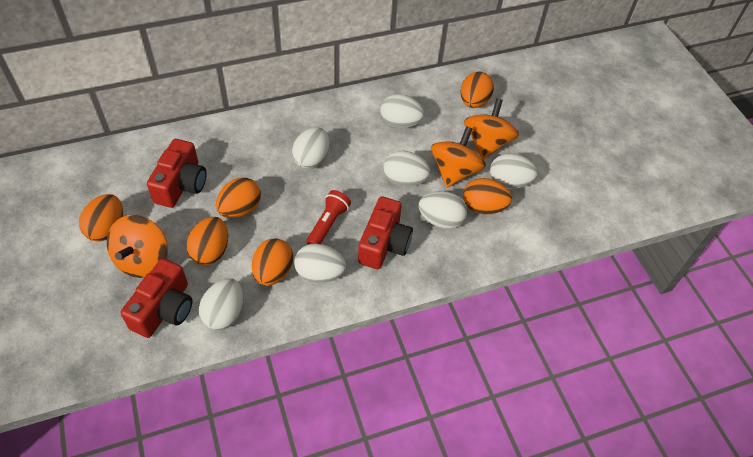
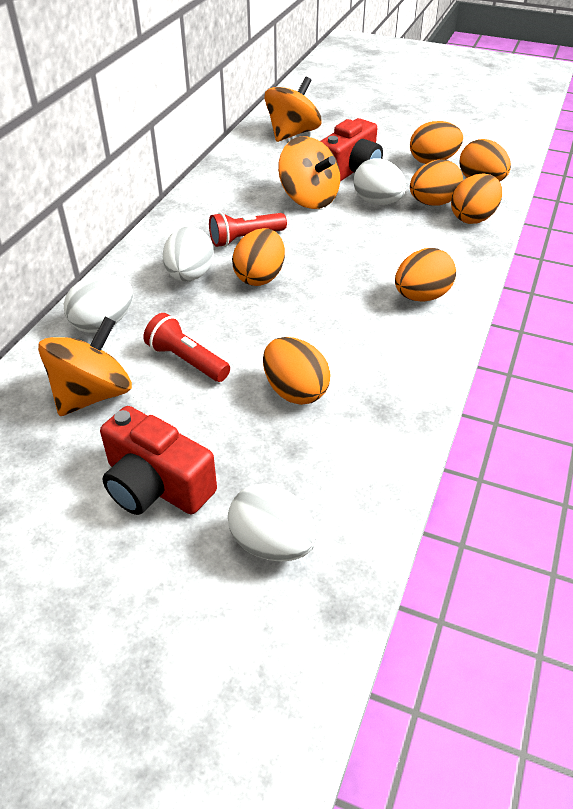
orange egg: 6 -> 7
red camera: 3 -> 2
red flashlight: 1 -> 2
white egg: 7 -> 4

